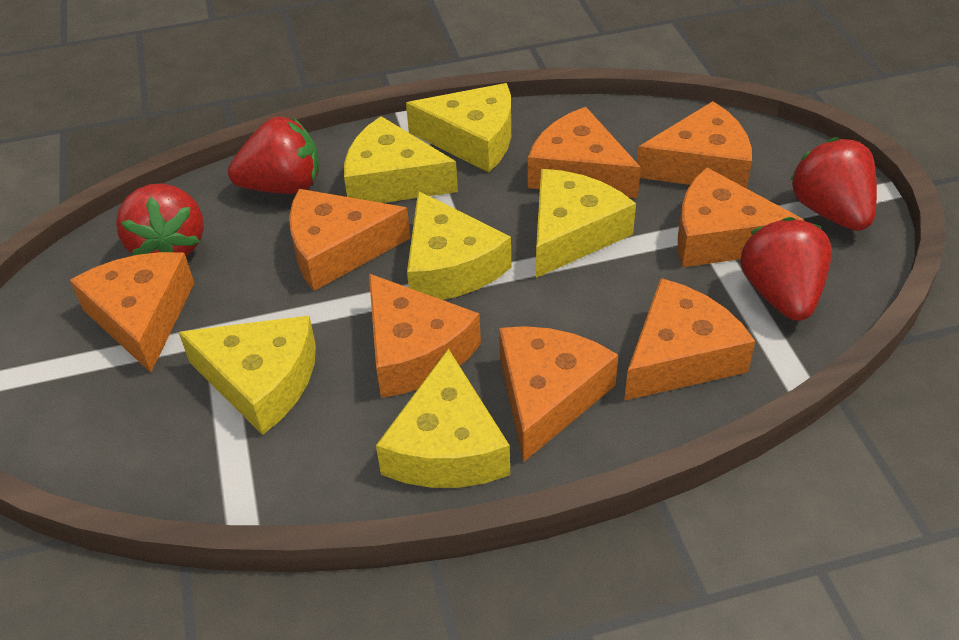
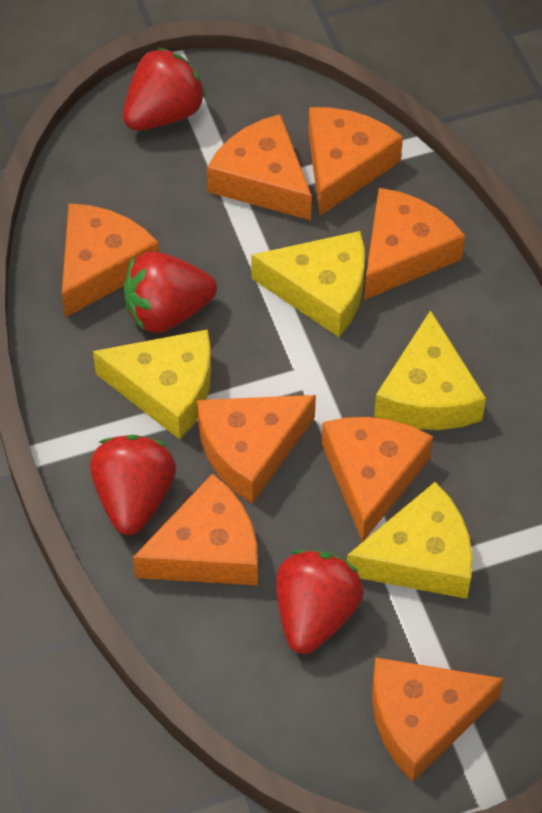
yellow cheese: 6 -> 4

